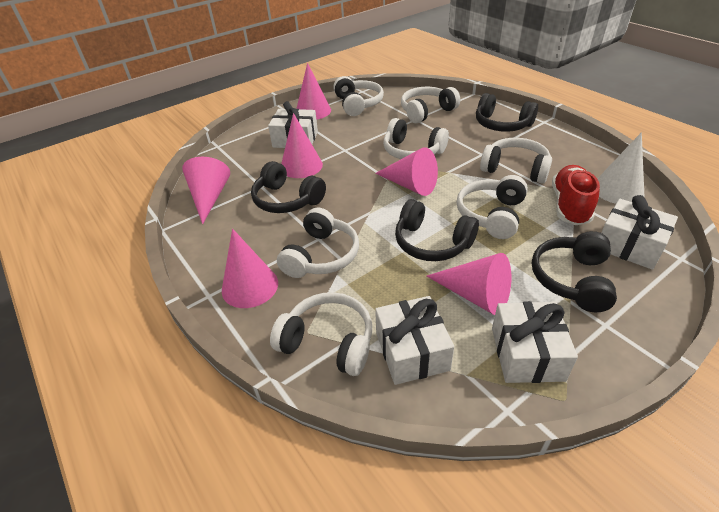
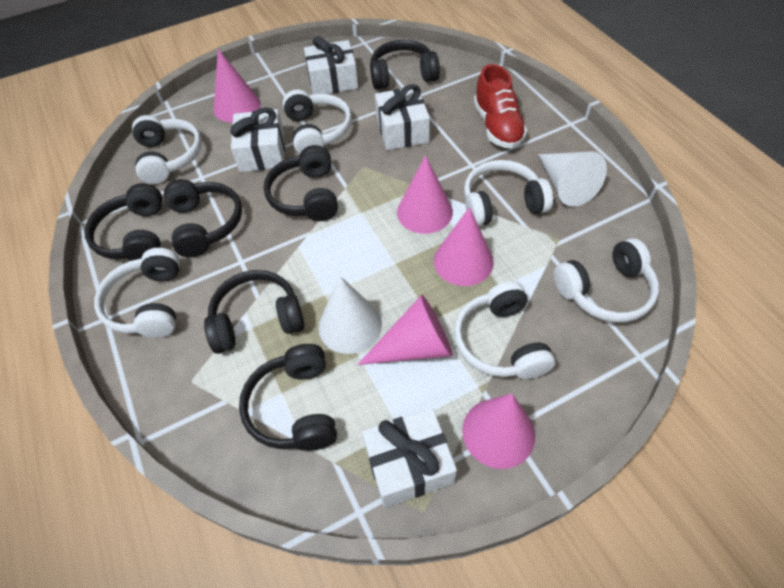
black headphones: 4 -> 6
pink cone: 6 -> 5
white cone: 1 -> 2
white headphones: 7 -> 6

